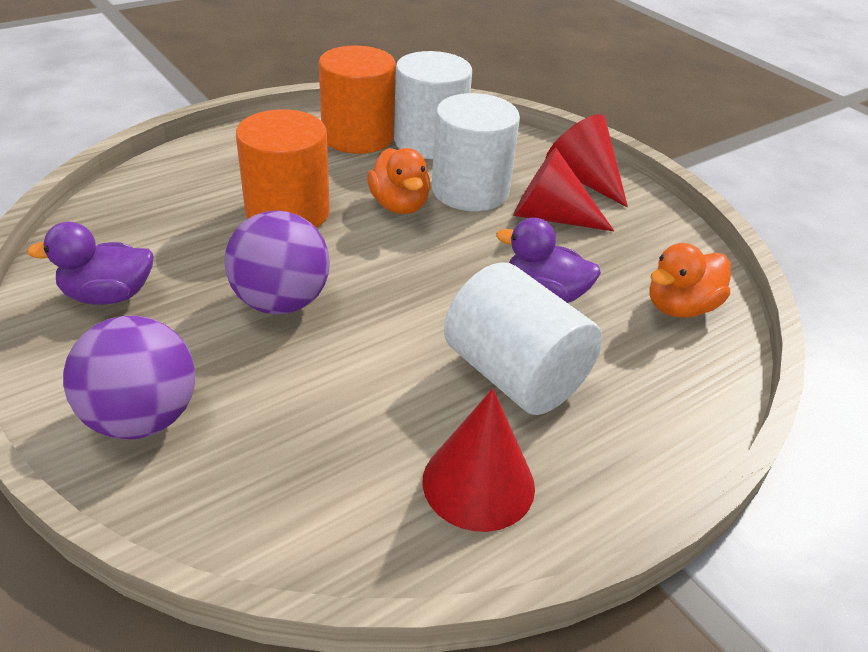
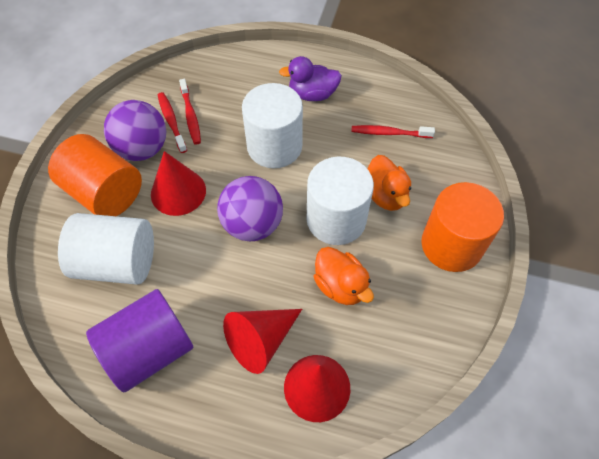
purple cylinder: 0 -> 1
purple duck: 2 -> 1
red toothbrush: 0 -> 3

